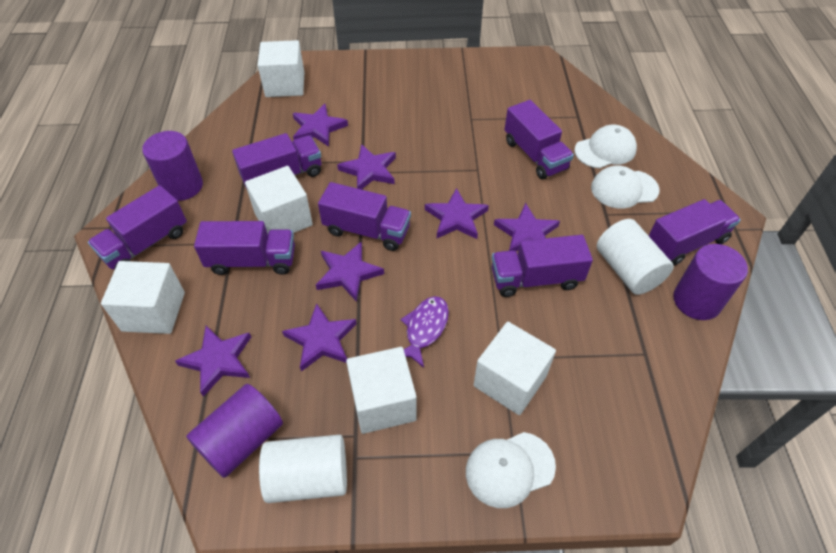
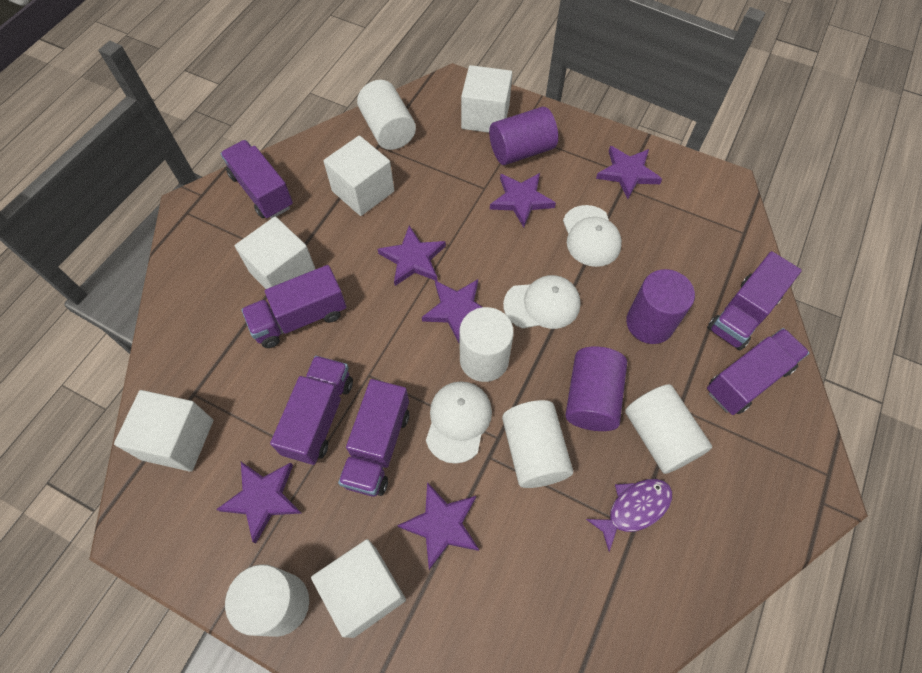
purple star: 7 -> 6
purple truck: 7 -> 6
white cylinder: 2 -> 5

